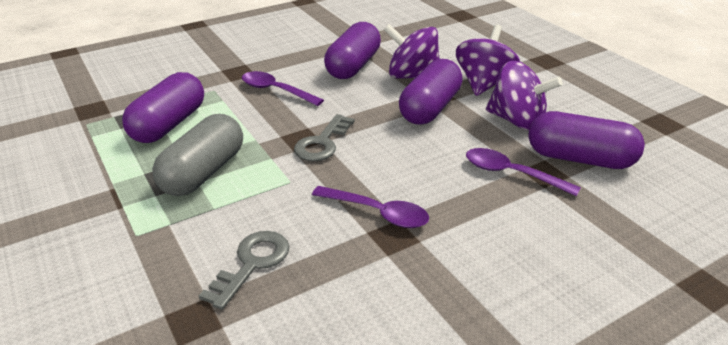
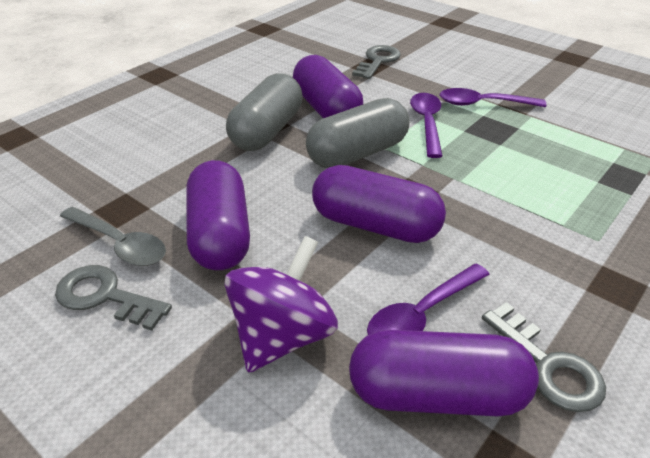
grey capsule: 1 -> 2
grey key: 2 -> 3
grey spoon: 0 -> 1
purple spinning top: 3 -> 1

